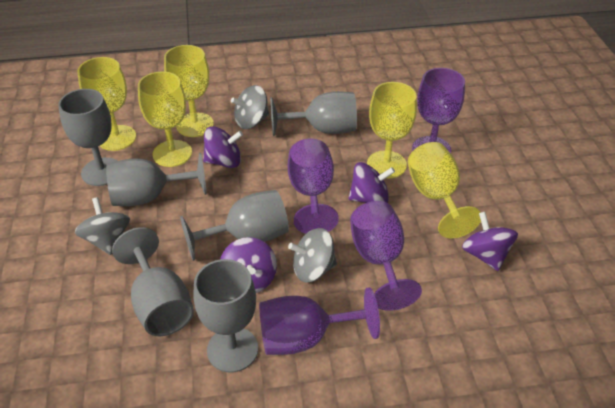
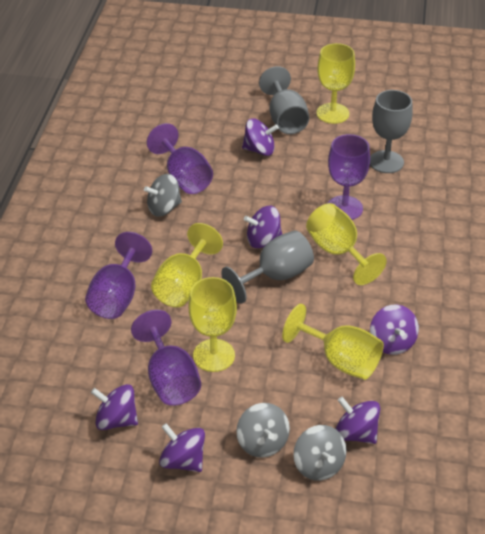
grey goblet: 6 -> 3
purple spinning top: 4 -> 6

